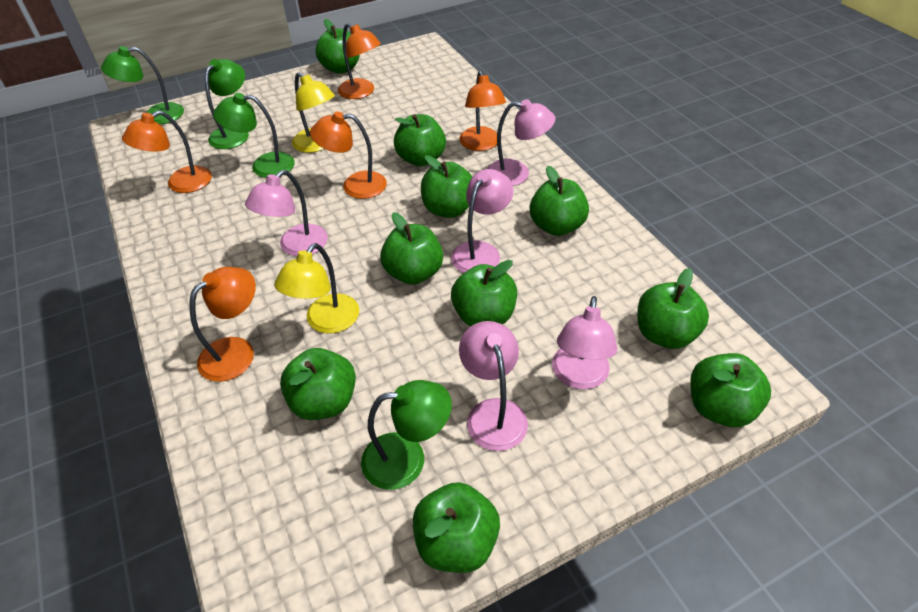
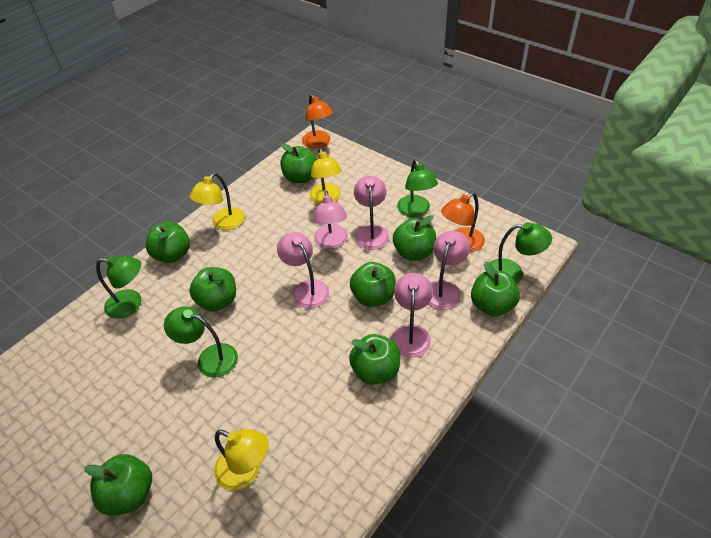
green apple: 10 -> 8
orange lamp: 5 -> 2
yellow lamp: 2 -> 3

